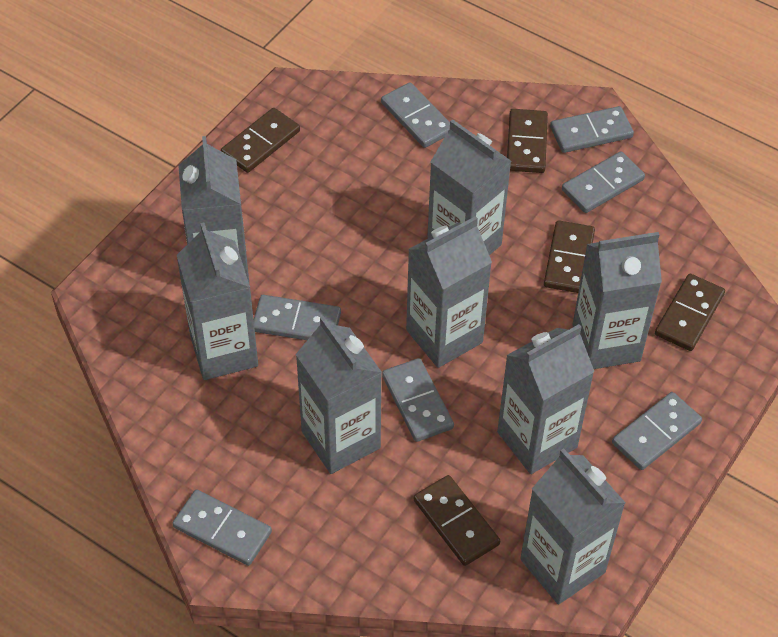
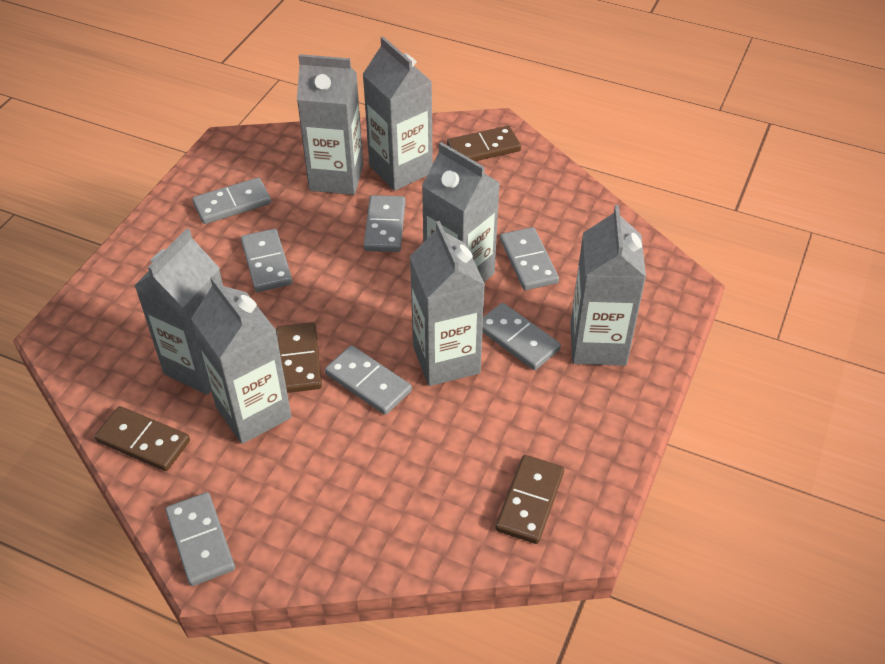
brown domino: 5 -> 4
grey carton: 8 -> 7

